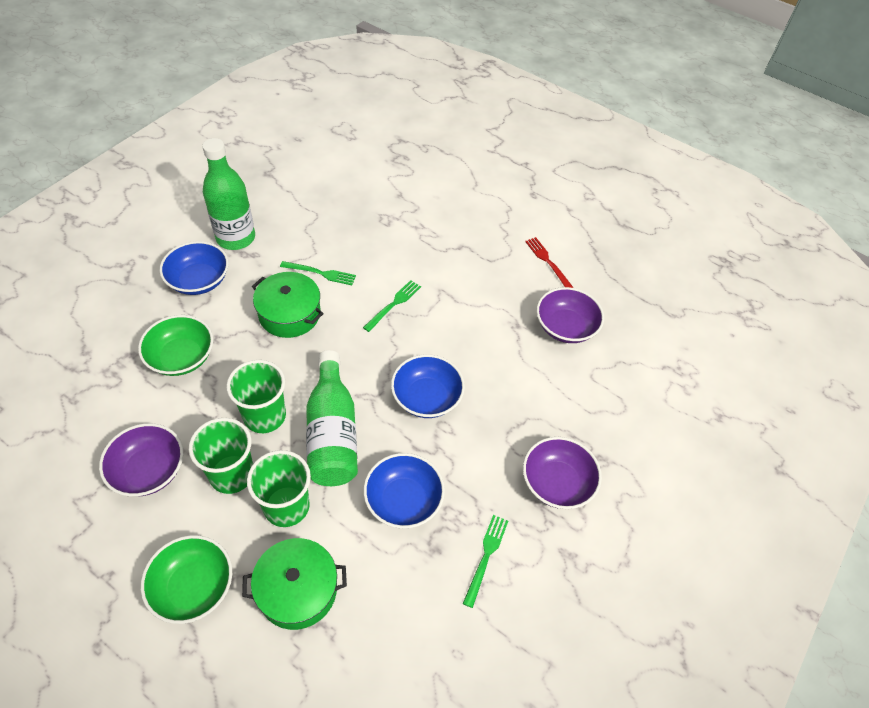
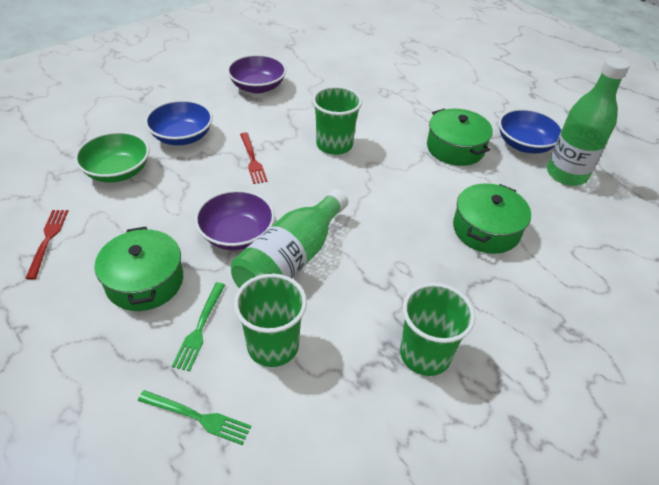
blue bowl: 3 -> 2
green bowl: 2 -> 1
green fork: 3 -> 2
green pot: 2 -> 3
purple bowl: 3 -> 2
red fork: 1 -> 2

